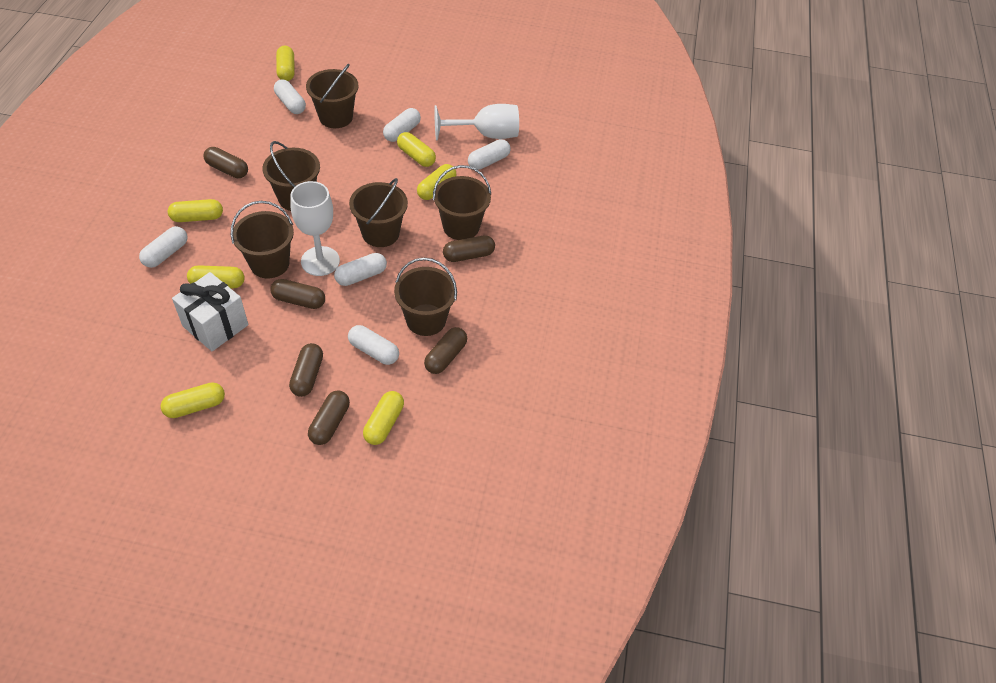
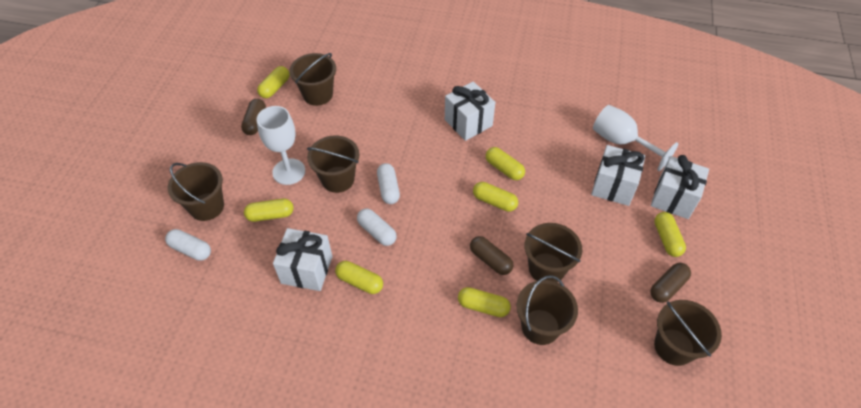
brown capsule: 6 -> 3
white capsule: 6 -> 3
white gift: 1 -> 4

